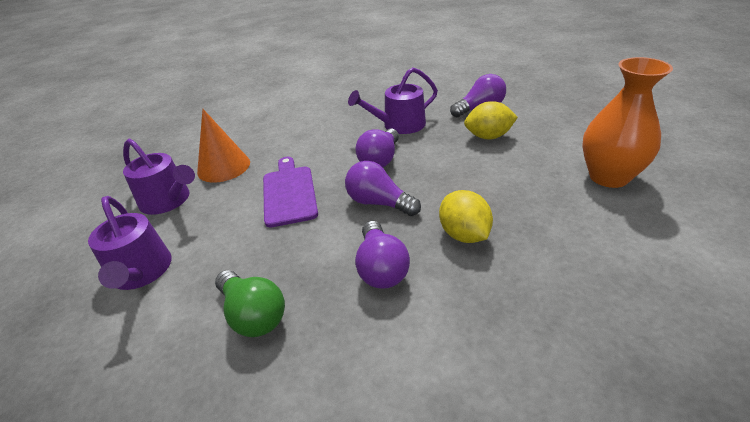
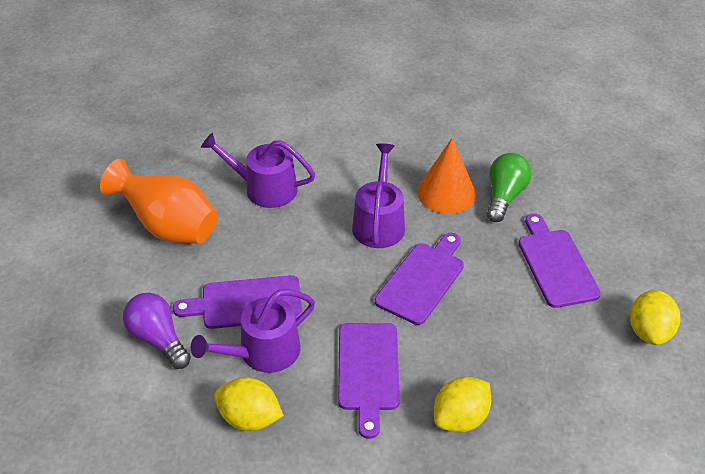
purple cutting board: 1 -> 4
purple light bulb: 4 -> 1
yellow lemon: 2 -> 3

